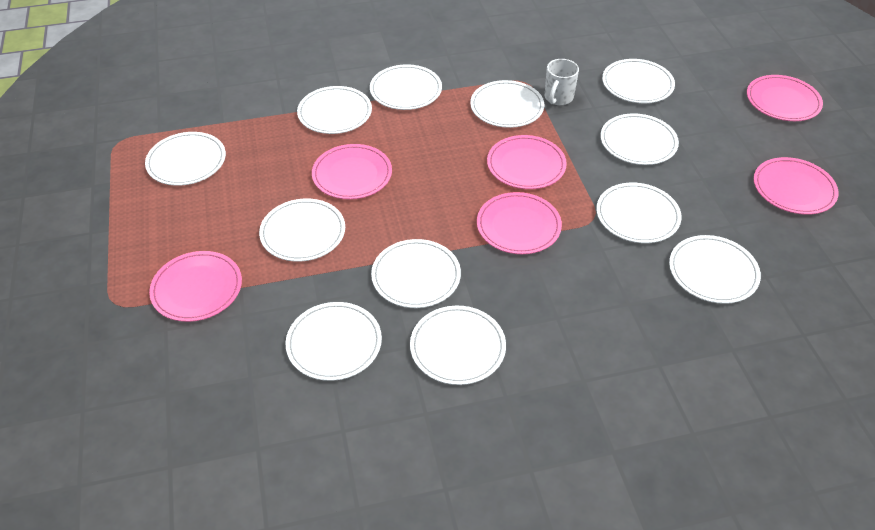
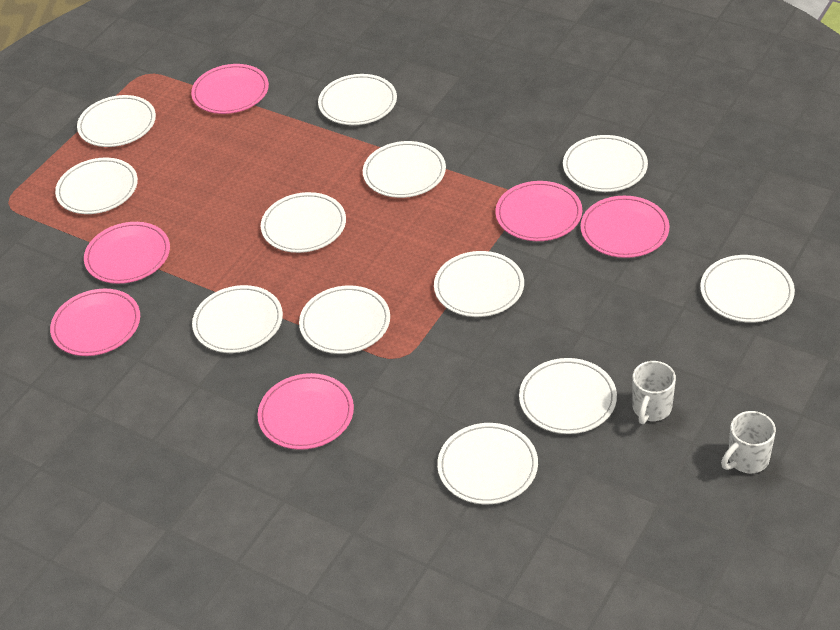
white mug: 1 -> 2

